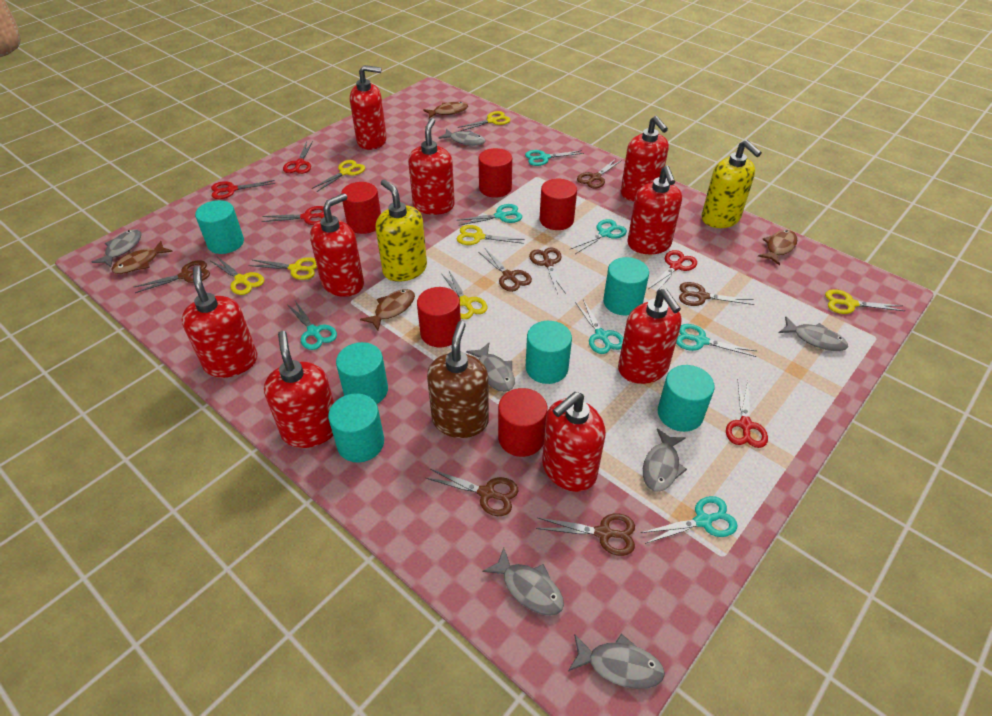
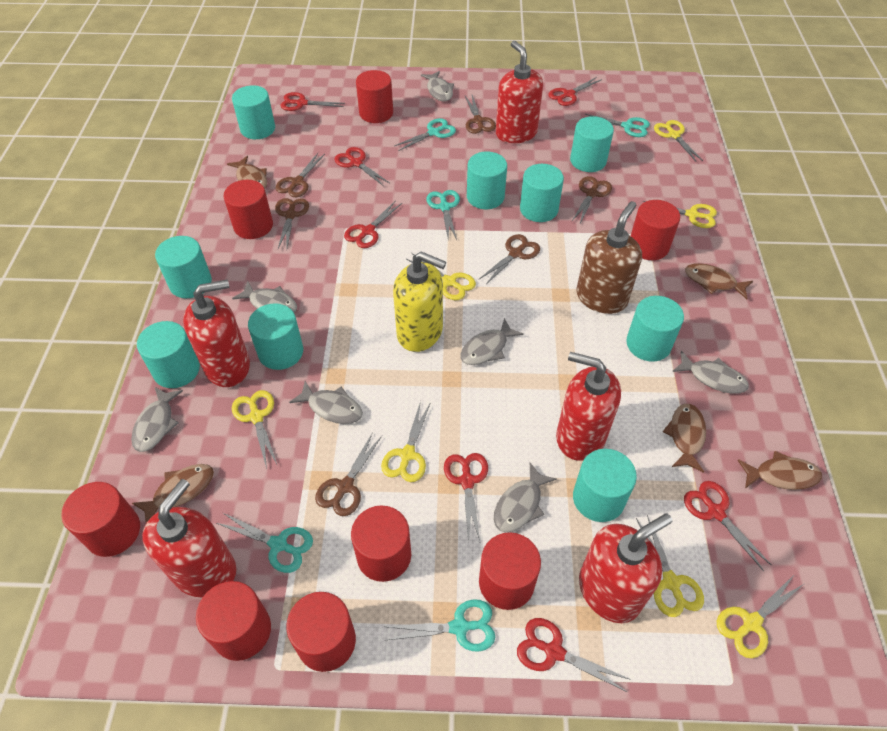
brown fish: 4 -> 5
brown scissors: 7 -> 6
red cylinder: 5 -> 8
red scissors: 5 -> 7
red soap dispenser: 9 -> 5
turquoise cylinder: 6 -> 9
turquoise scissors: 7 -> 5
yellow soap dispenser: 2 -> 1

